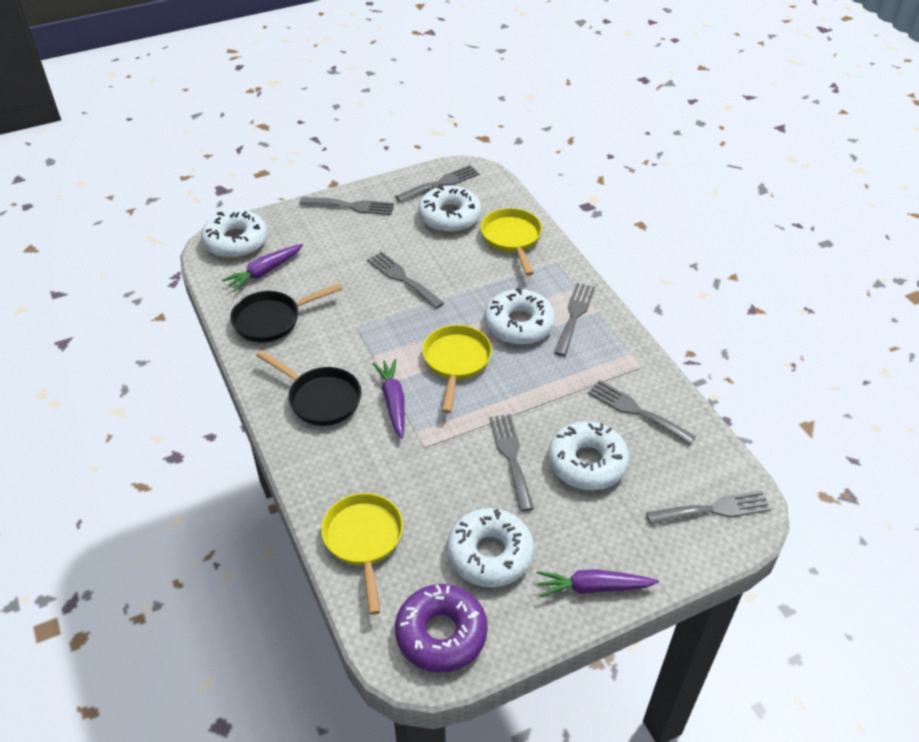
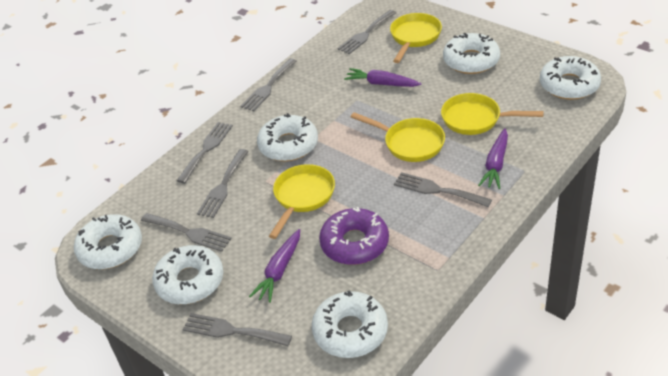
black pan: 2 -> 0
white donut: 5 -> 6
yellow pan: 3 -> 4

